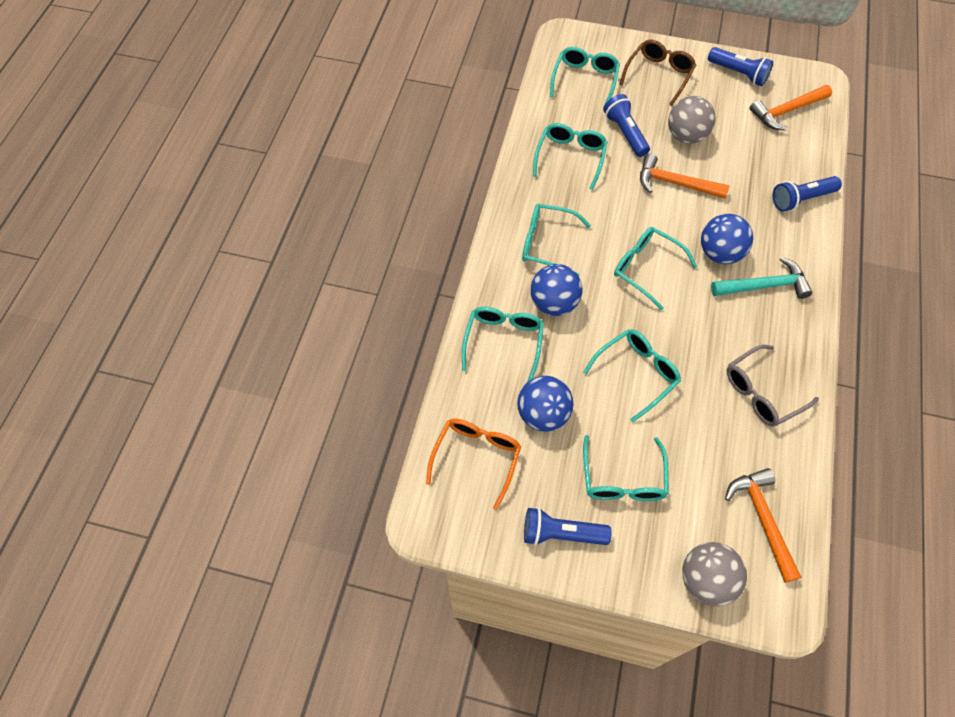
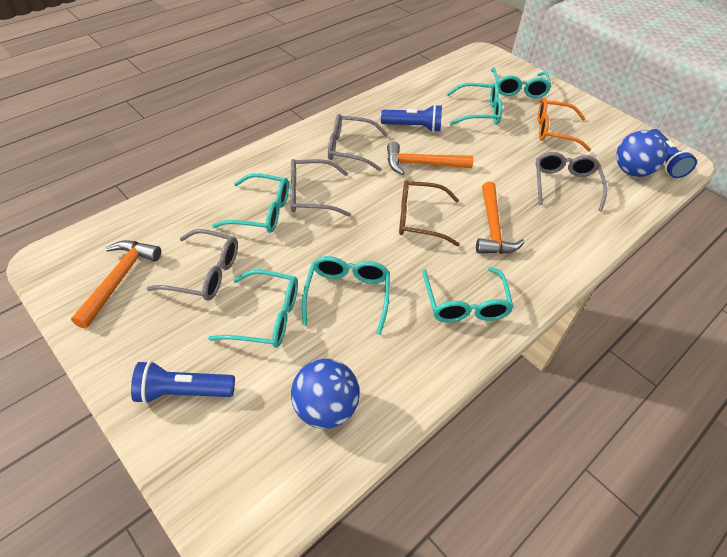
blue ball: 3 -> 2
blue flashlight: 4 -> 3
grey ball: 2 -> 0
grey glasses: 1 -> 4
turquoise glasses: 7 -> 6
turquoise hammer: 1 -> 0

